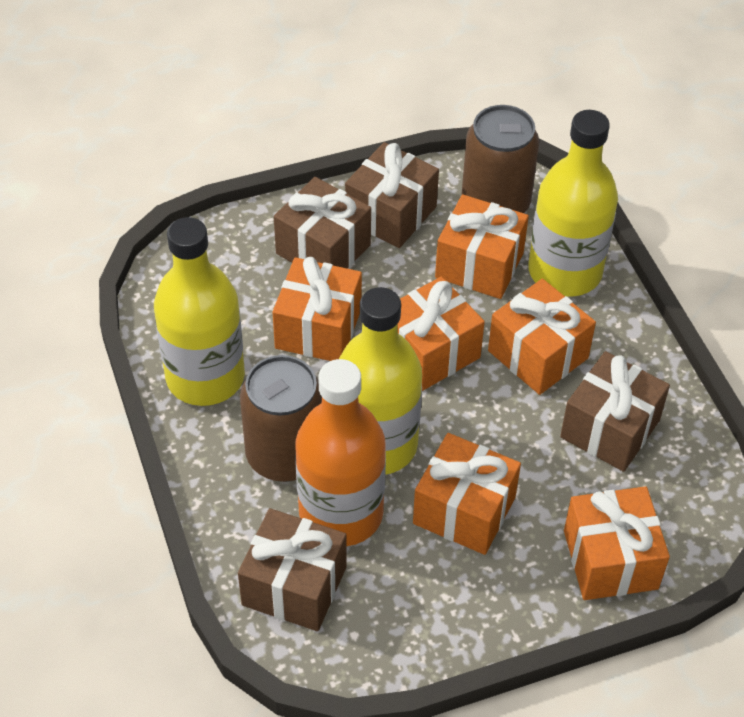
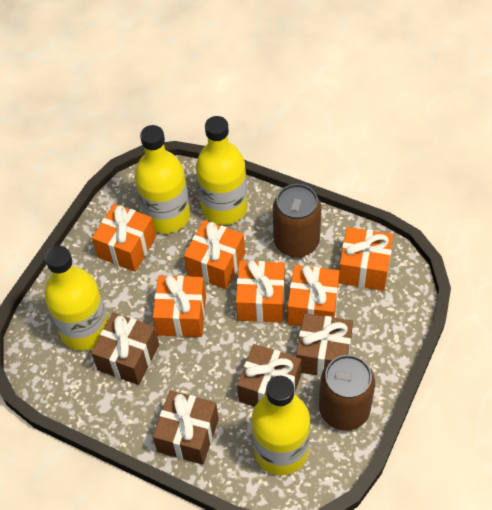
orange bottle: 1 -> 0
yellow bottle: 3 -> 4

